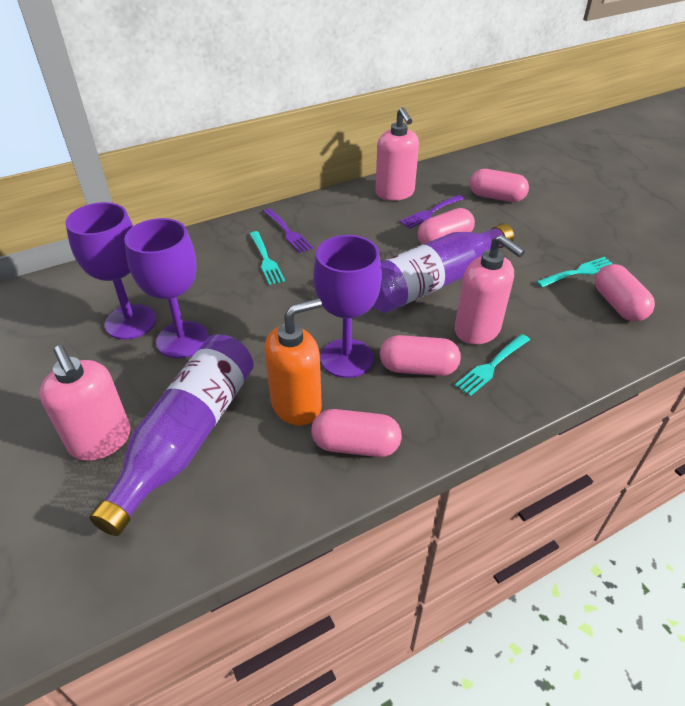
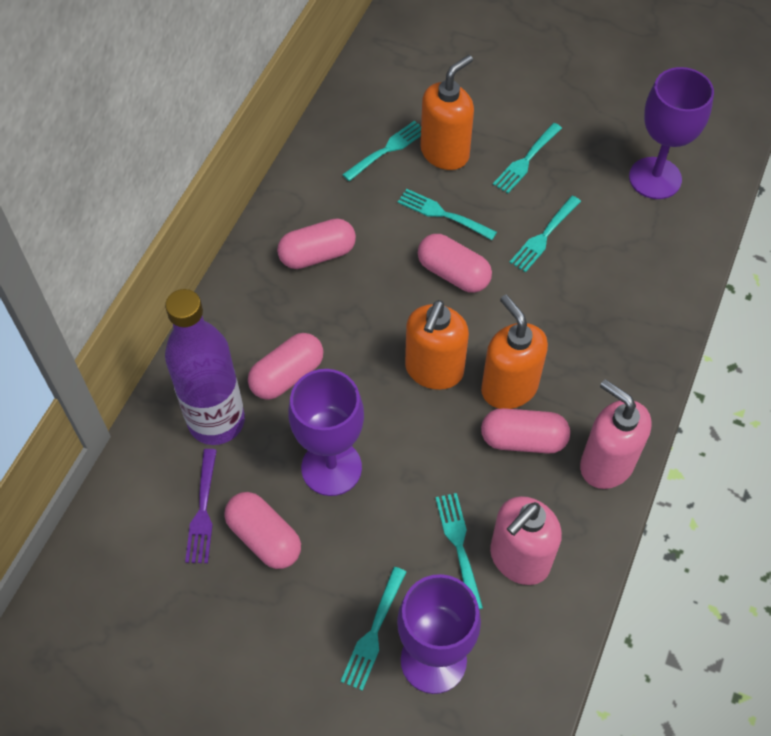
orange soap dispenser: 1 -> 3
pink soap dispenser: 3 -> 2
purple bottle: 2 -> 1
purple fork: 2 -> 1
turquoise fork: 3 -> 6

